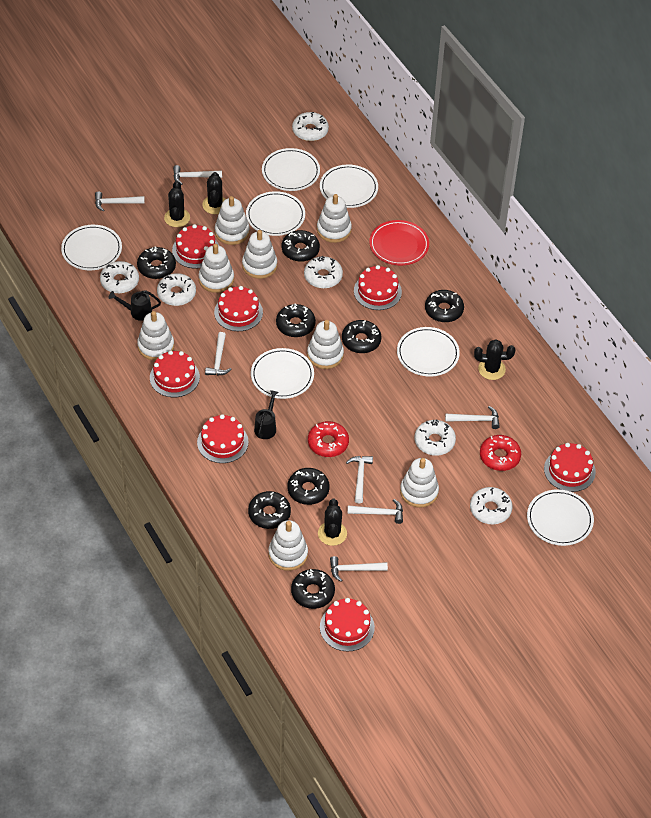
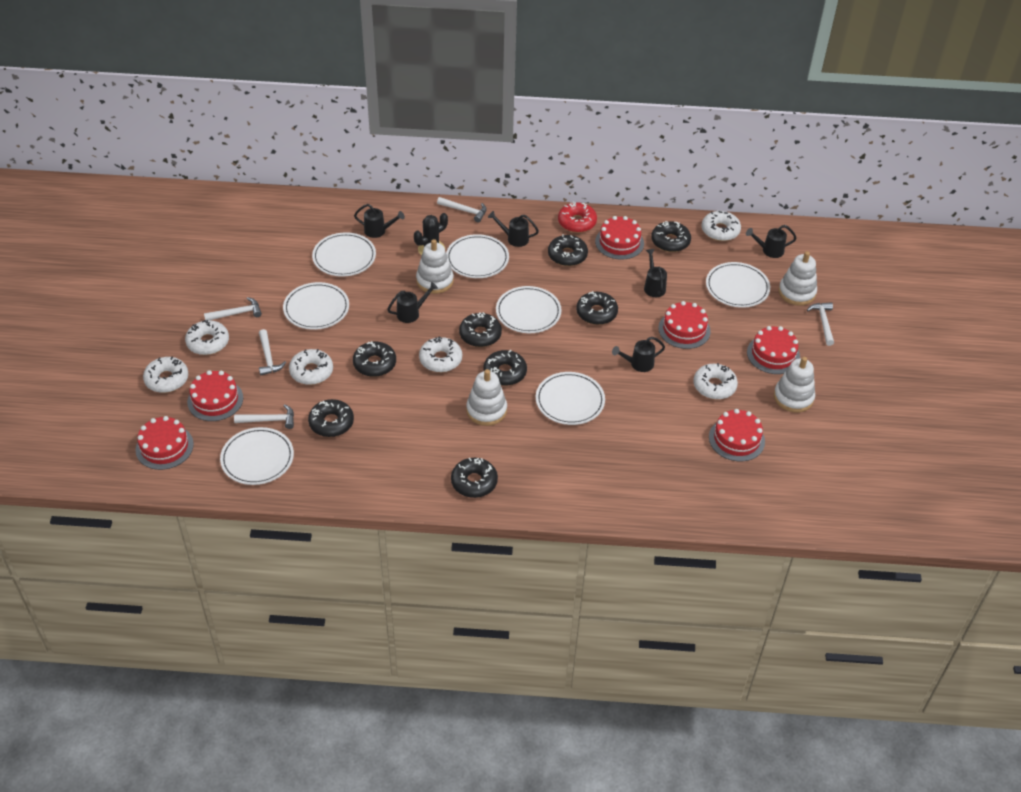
black cactus: 4 -> 1
black watering can: 2 -> 6
red cake: 7 -> 6
red donut: 2 -> 1
red plate: 1 -> 0
white hammer: 7 -> 5
white stacking toy: 8 -> 4

